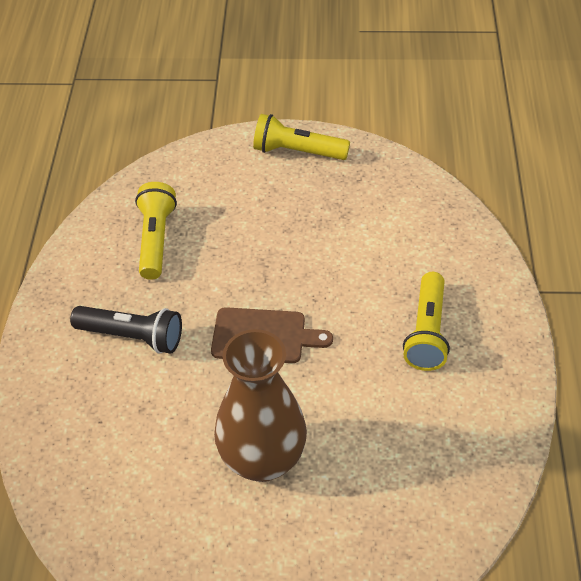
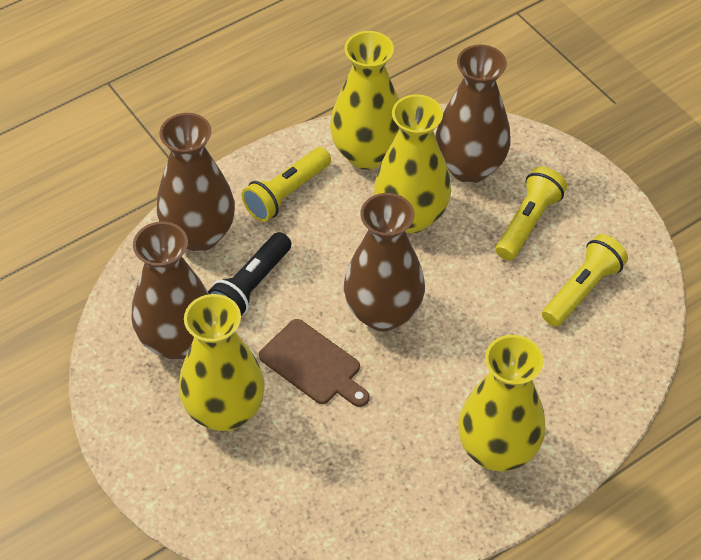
brown vase: 1 -> 4
yellow vase: 0 -> 4

